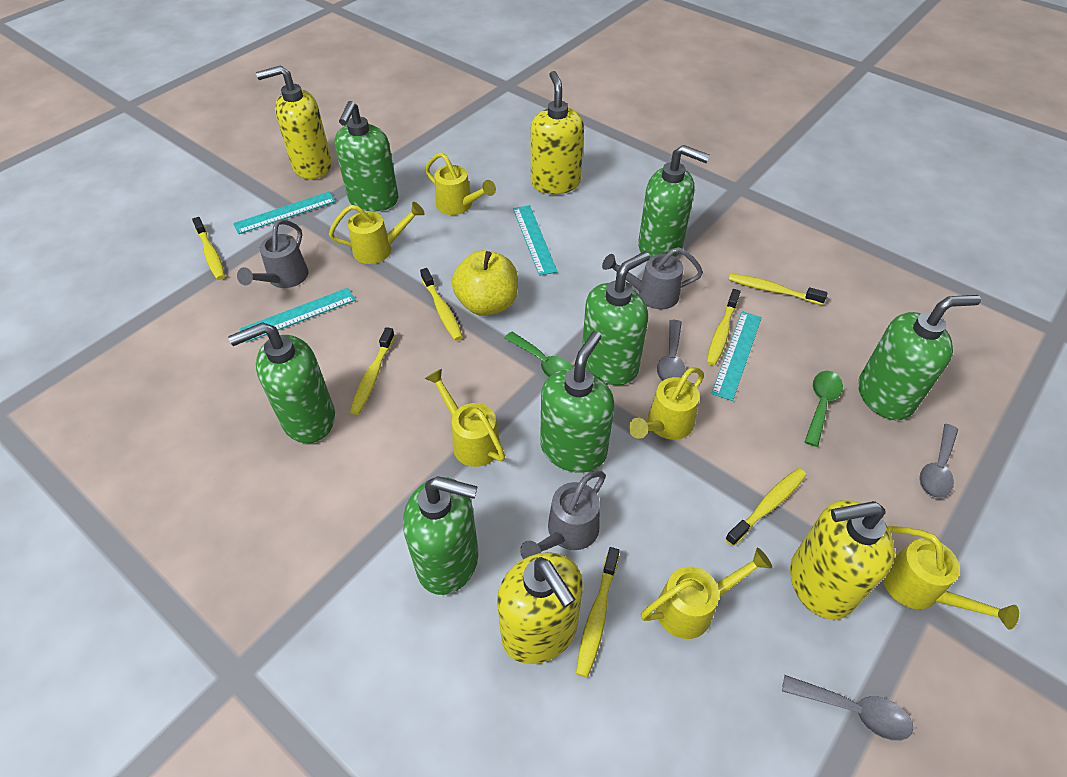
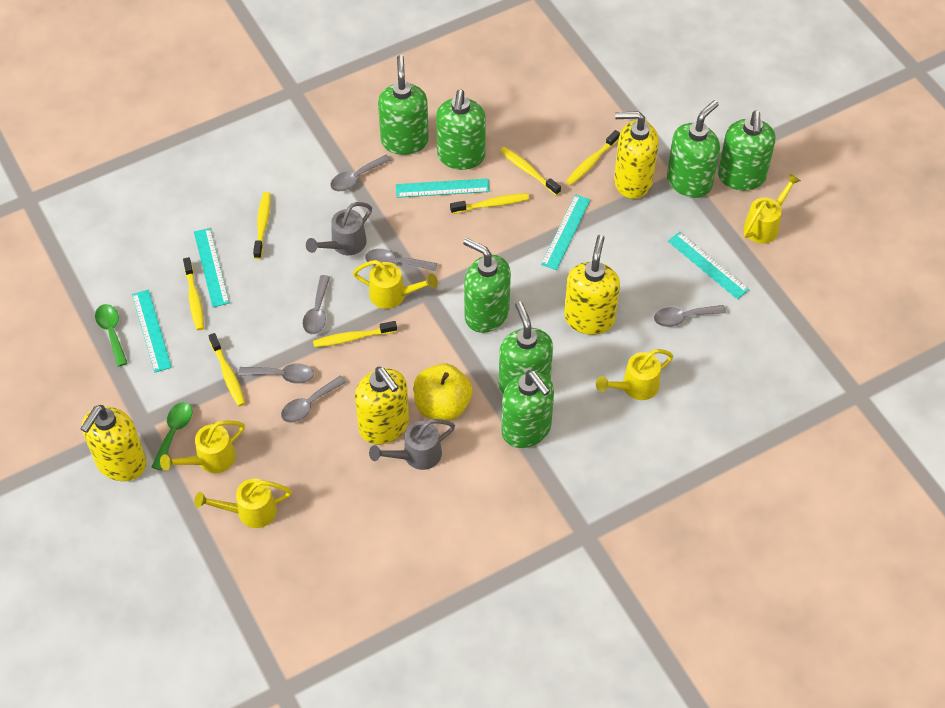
grey spoon: 3 -> 6
grey watering can: 3 -> 2
turquoise ruler: 4 -> 5
yellow watering can: 6 -> 5

